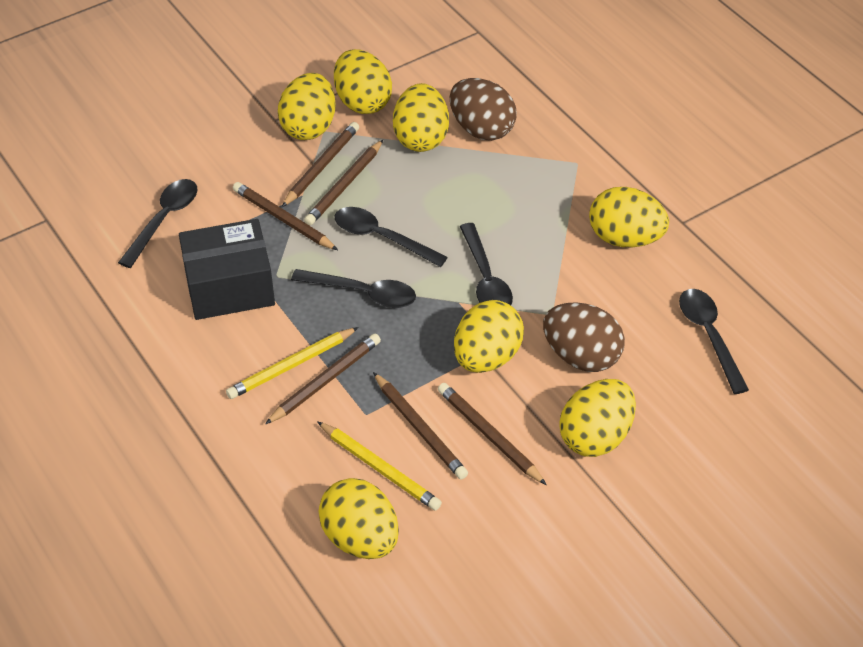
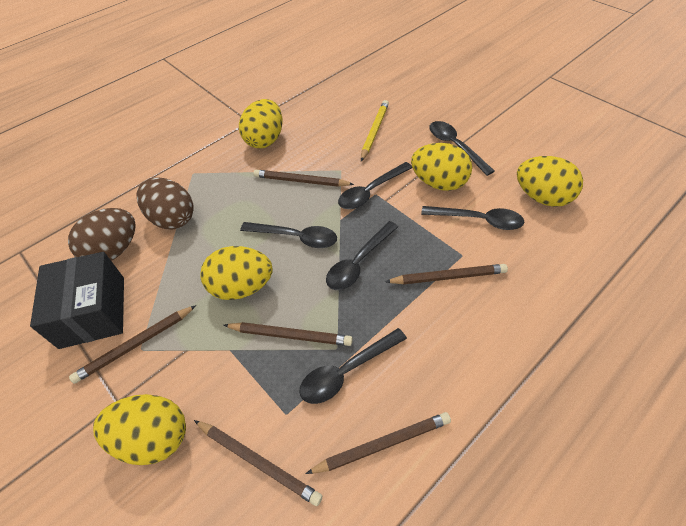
black spoon: 5 -> 6
yellow egg: 7 -> 5
yellow pencil: 2 -> 1

